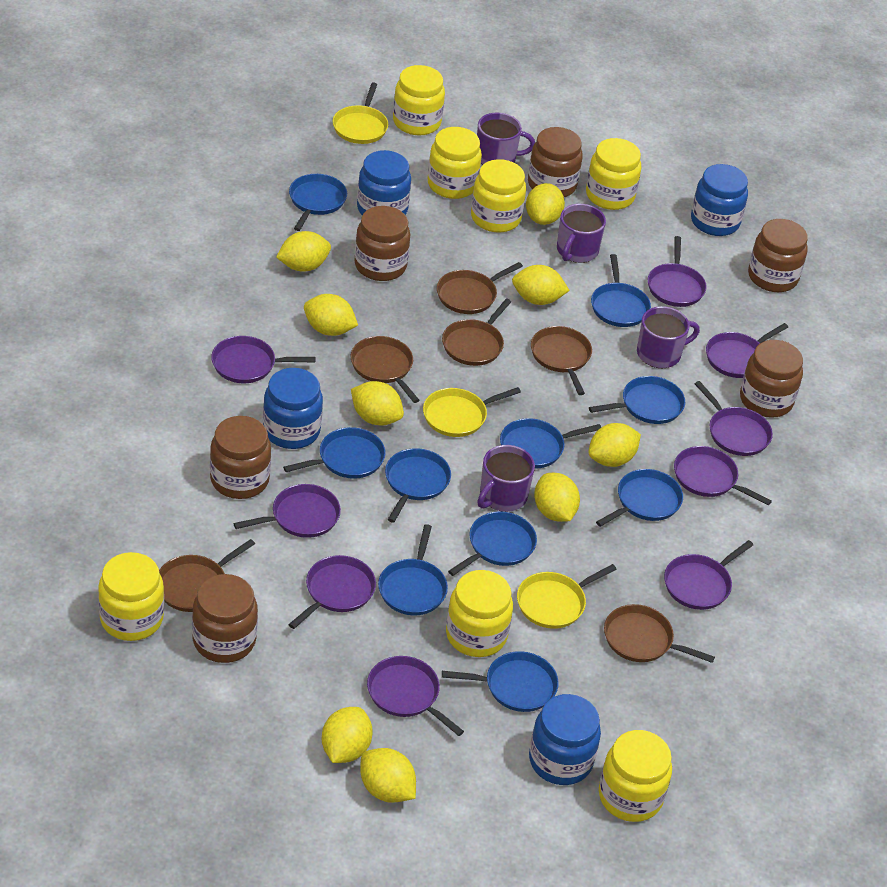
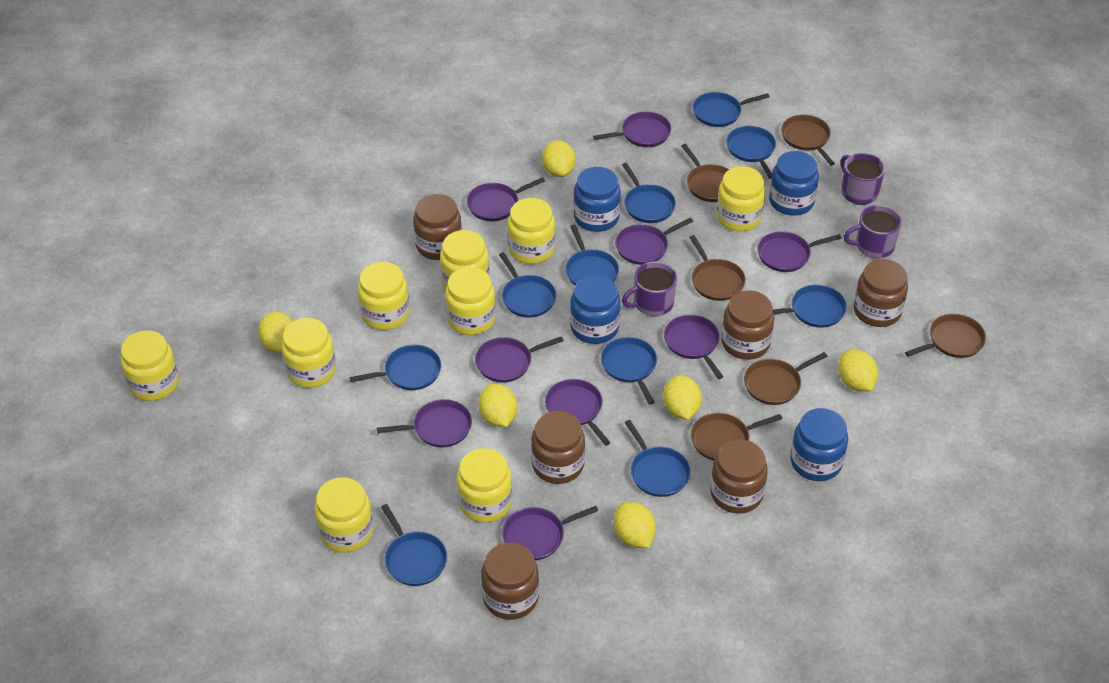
purple mug: 4 -> 3
yellow jar: 7 -> 9
yellow lemon: 9 -> 6
yellow pan: 3 -> 0

